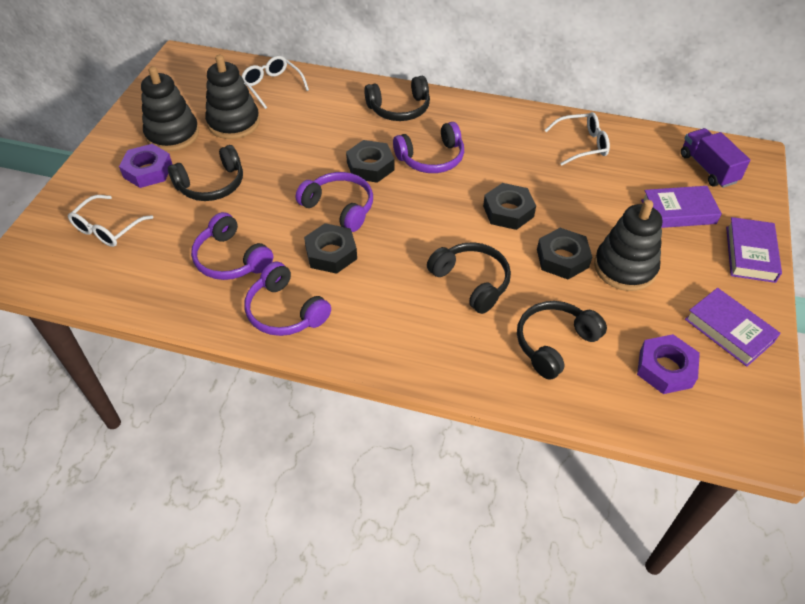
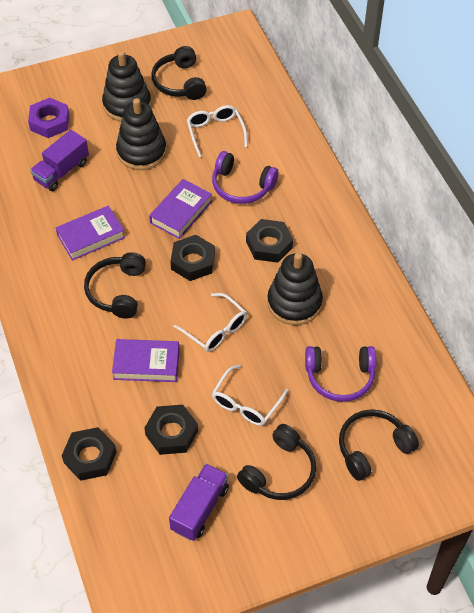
purple headphones: 4 -> 2
purple nut: 2 -> 1
purple truck: 1 -> 2

